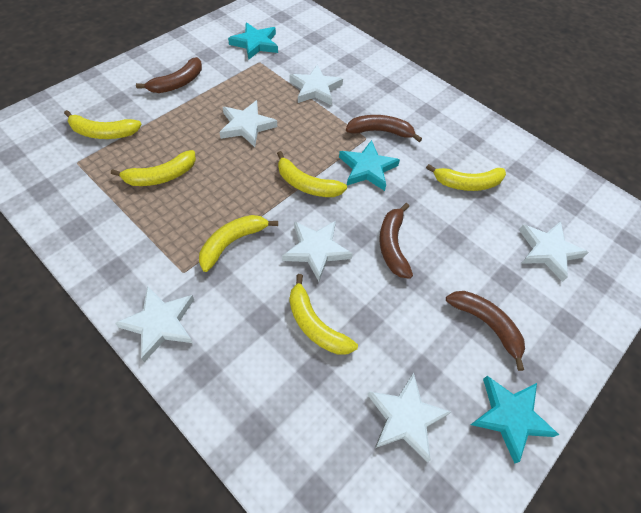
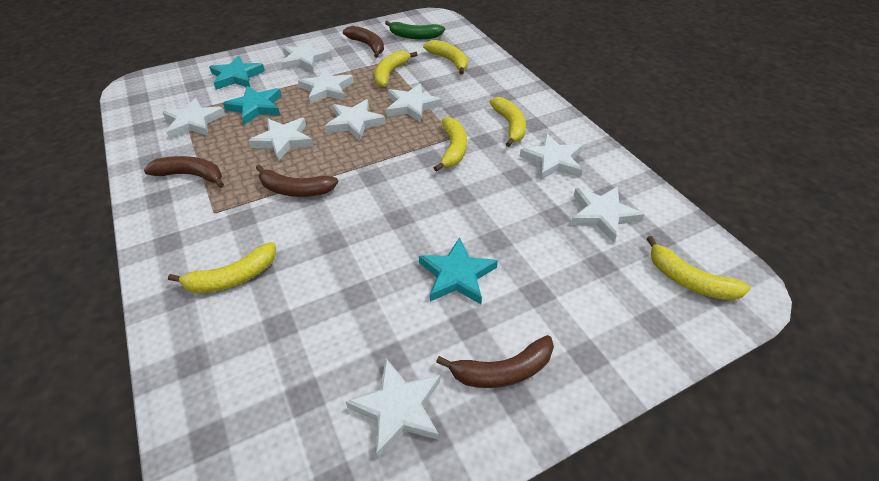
green banana: 0 -> 1
white star: 6 -> 9

